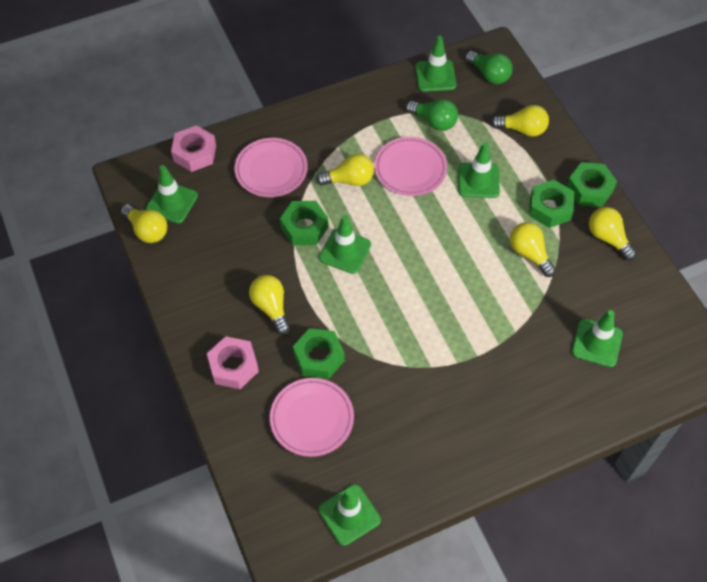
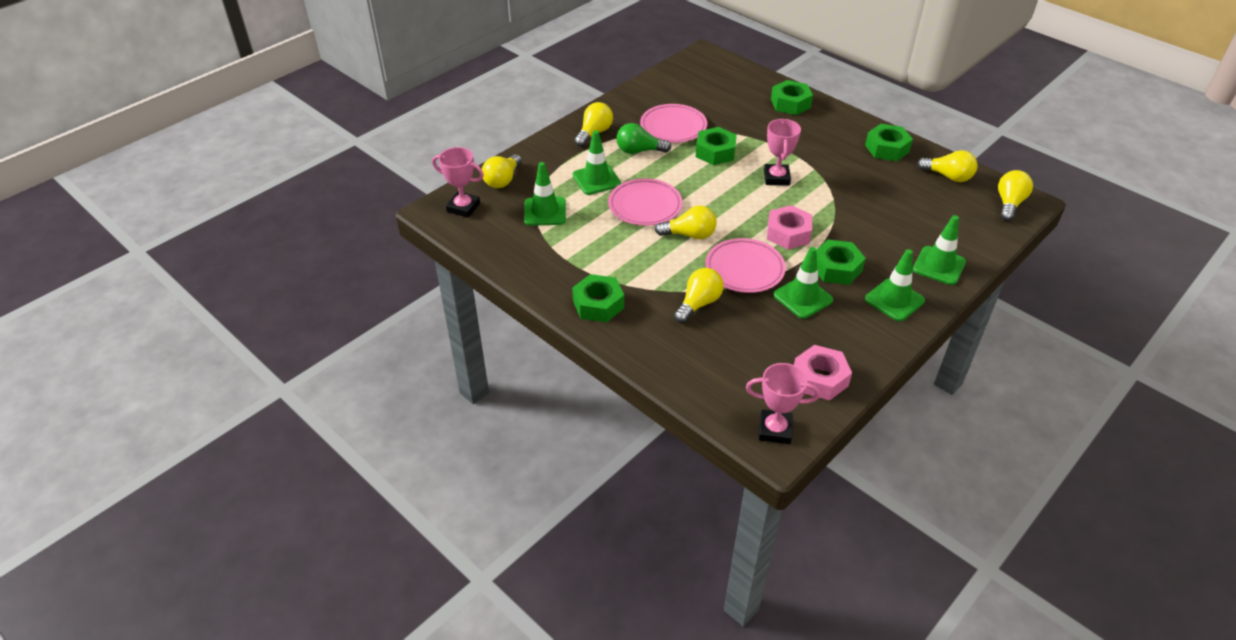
green light bulb: 2 -> 1
green nut: 4 -> 5
green traffic cone: 6 -> 5
pink trophy: 0 -> 3

